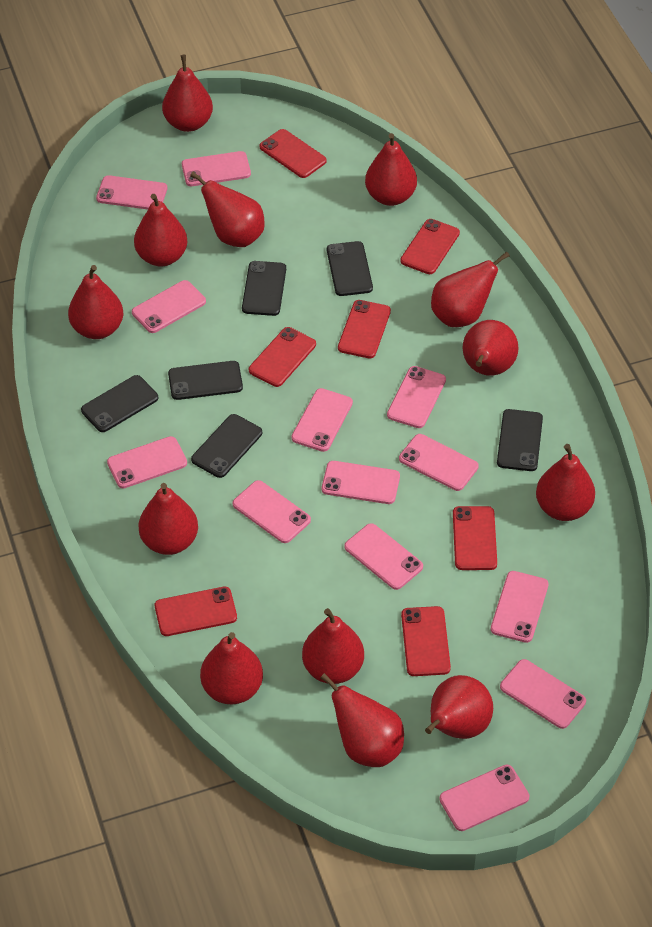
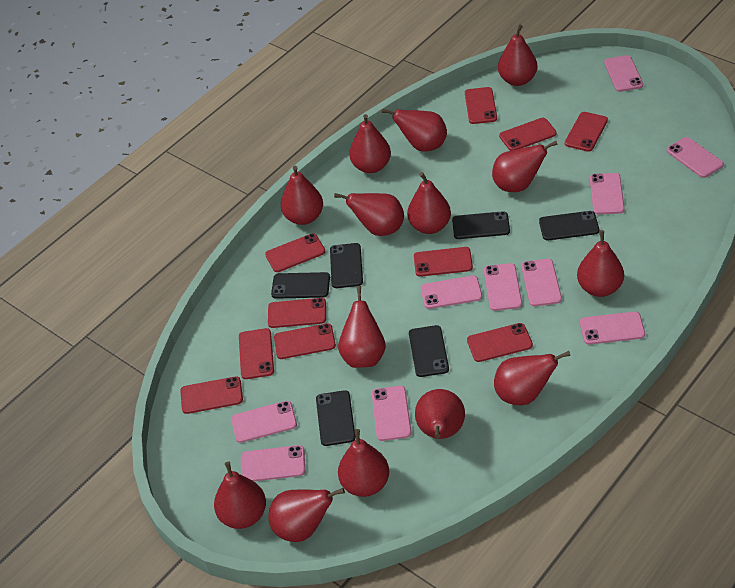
pink phone: 13 -> 10
red pear: 13 -> 14
red phone: 7 -> 10

